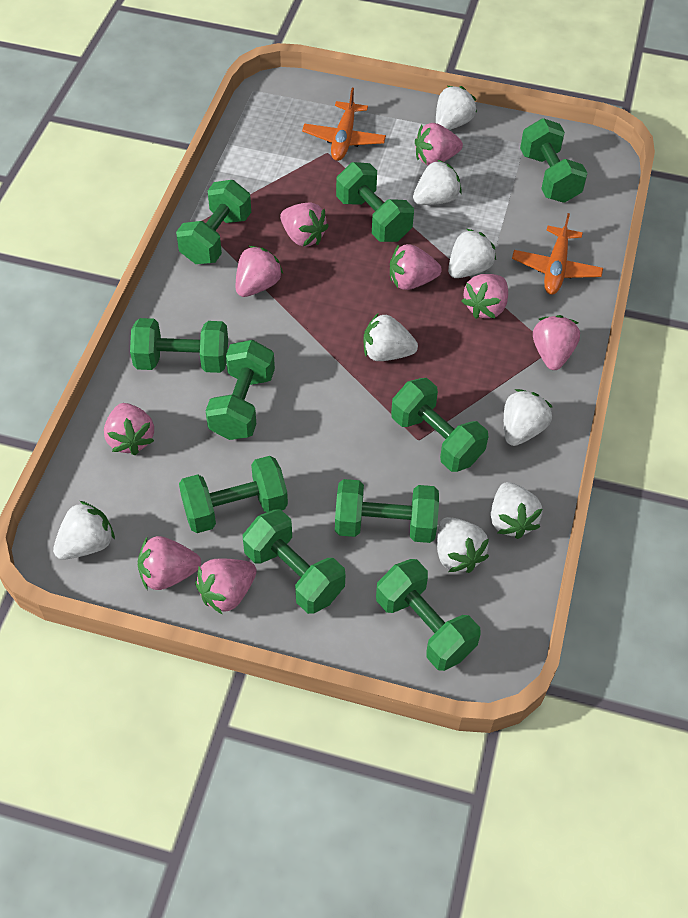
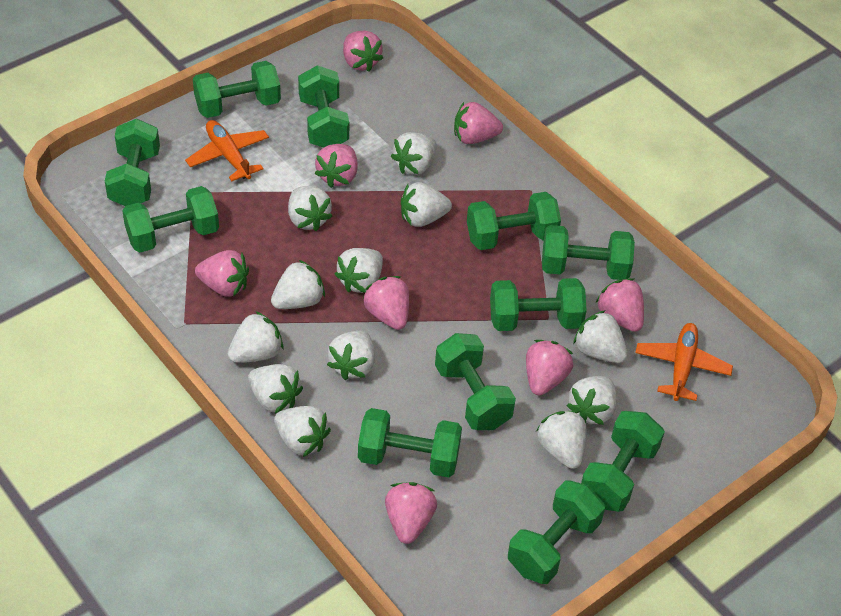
green dumbbell: 10 -> 11
pink strawberry: 9 -> 8
white strawberry: 8 -> 12

